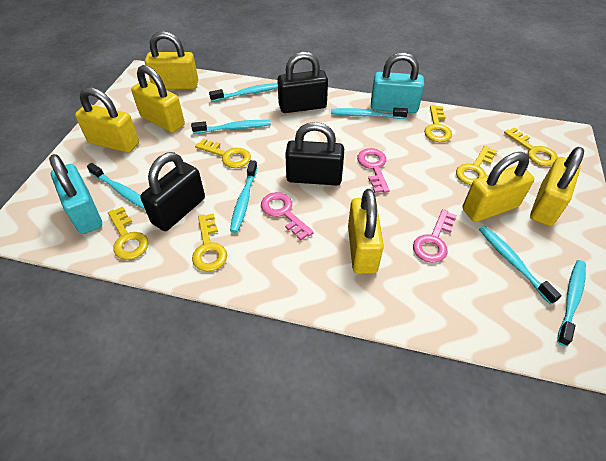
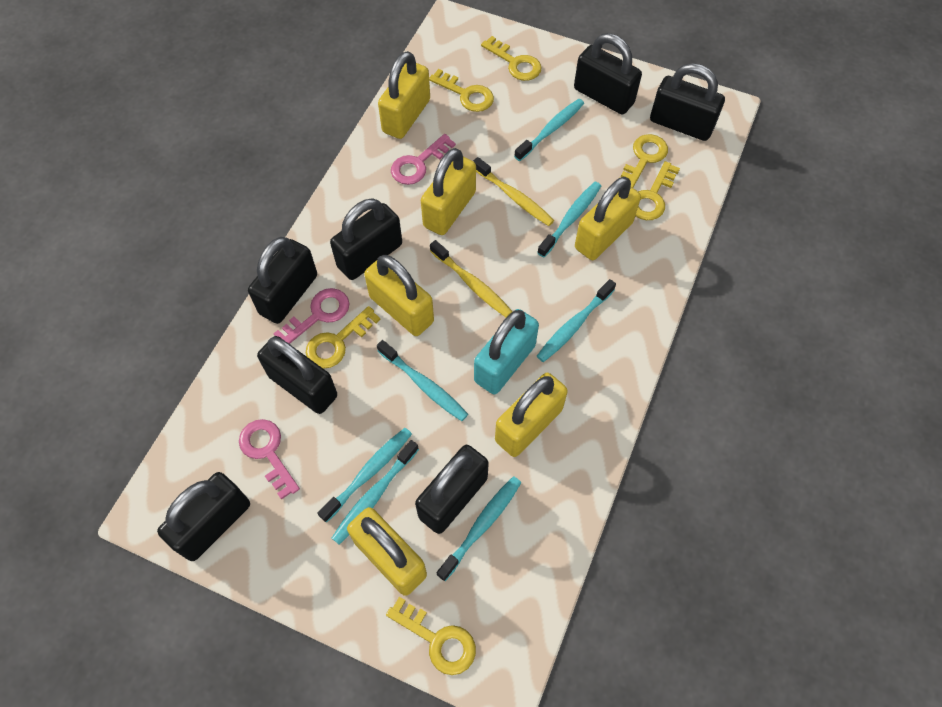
black padlock: 3 -> 7
turquoise padlock: 2 -> 1
yellow toothbrush: 0 -> 2

